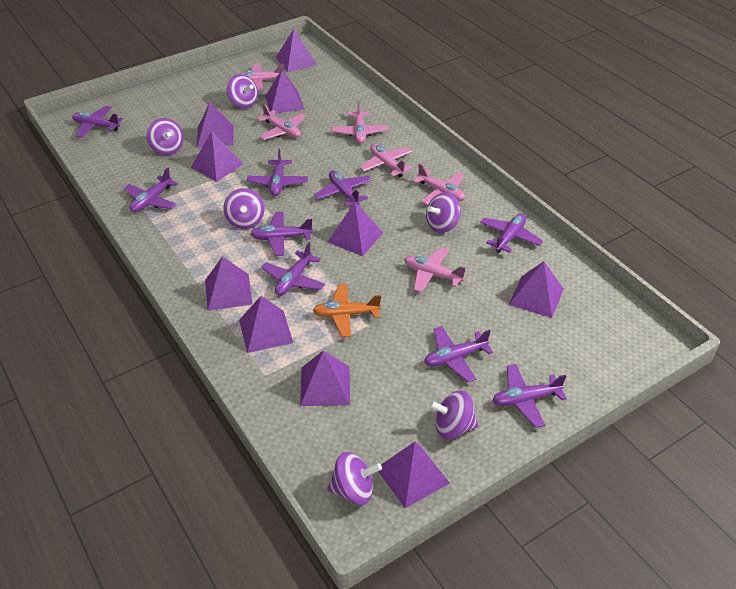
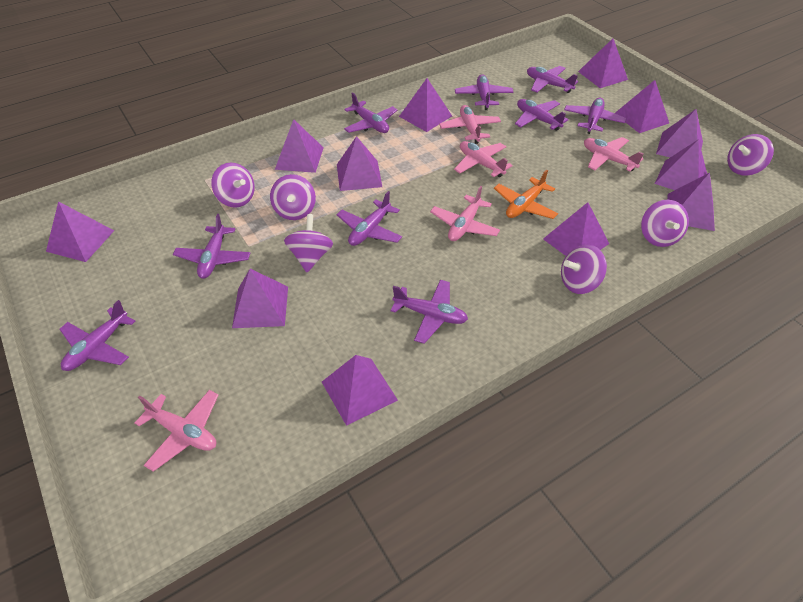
pink plane: 6 -> 5
purple pyramid: 10 -> 12

